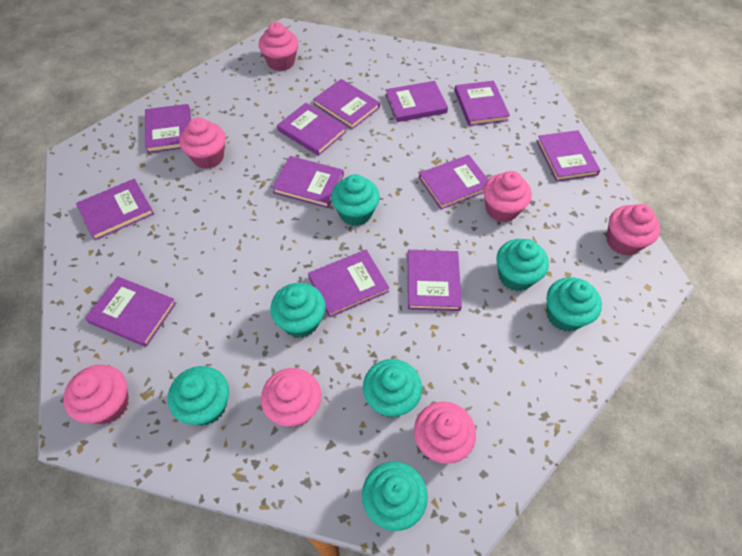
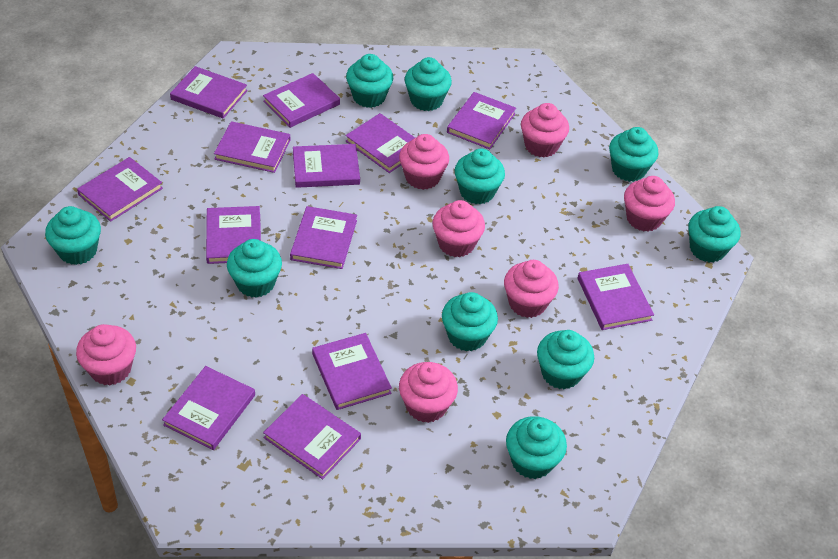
purple book: 12 -> 13
turquoise cupcake: 7 -> 10

